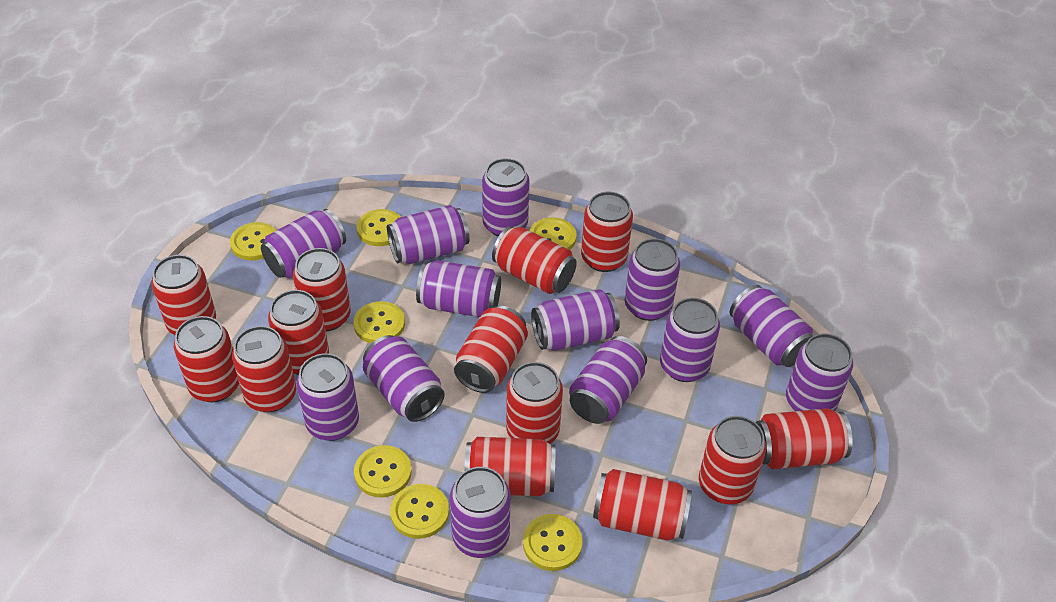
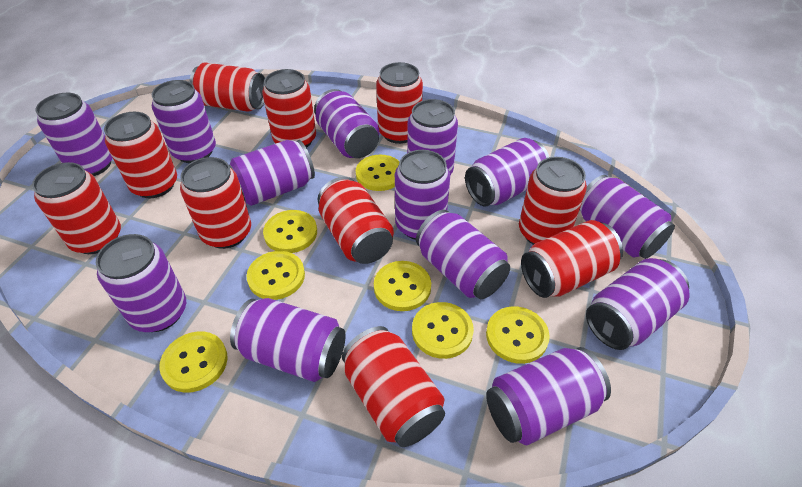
red can: 13 -> 10

